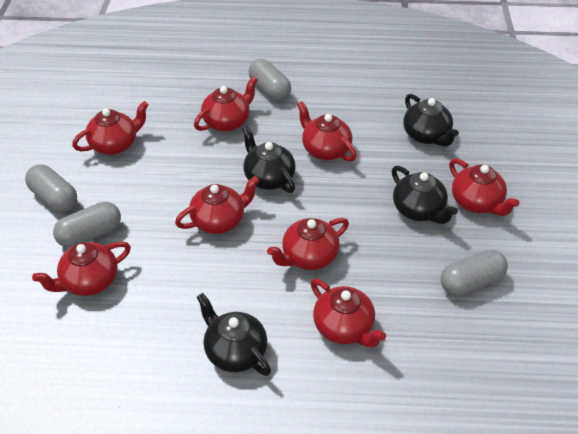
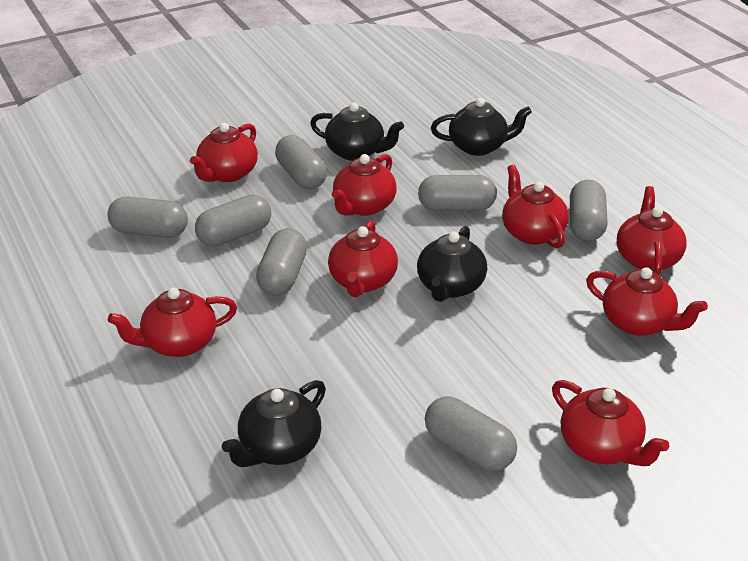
grey capsule: 4 -> 7

